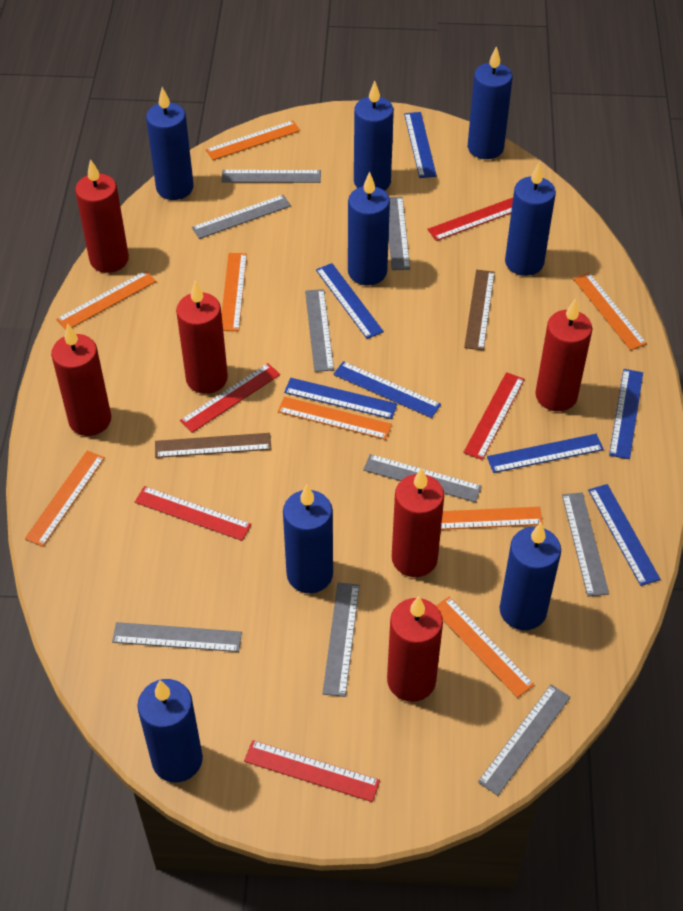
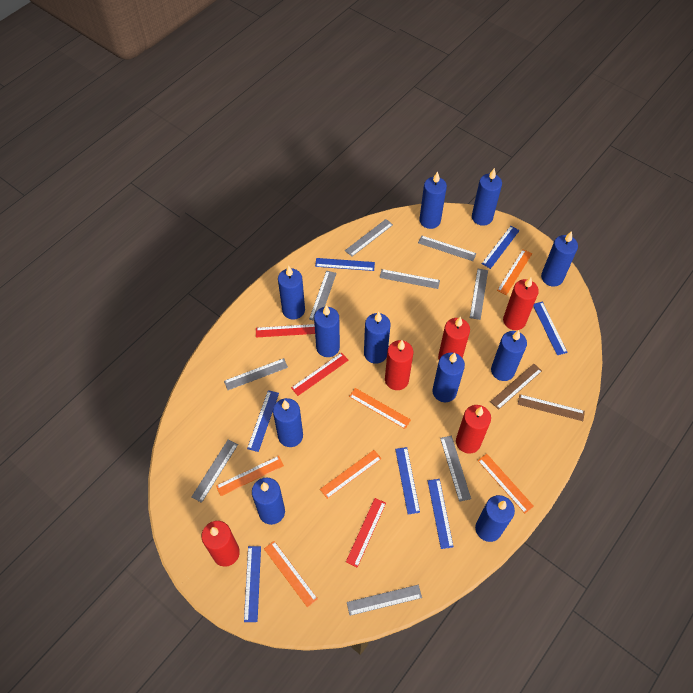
blue candle: 8 -> 11
orange ruler: 8 -> 6
red candle: 6 -> 5
red ruler: 5 -> 3

